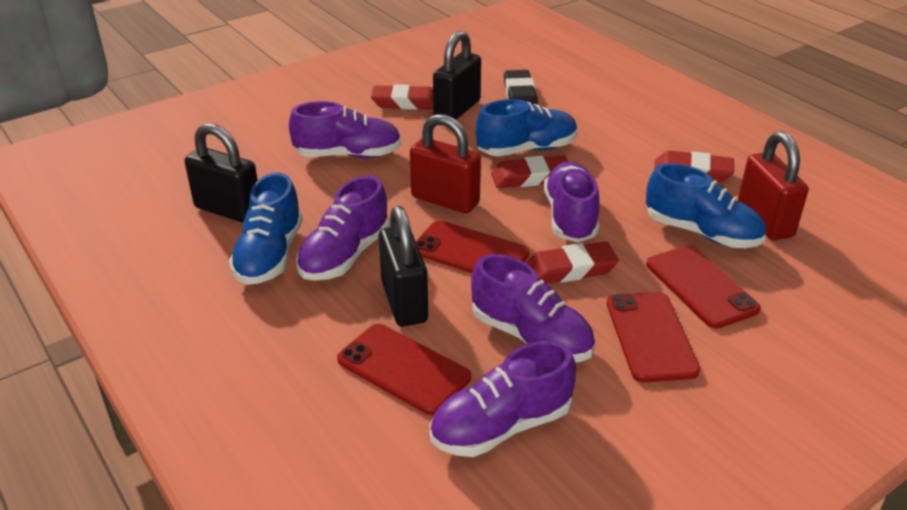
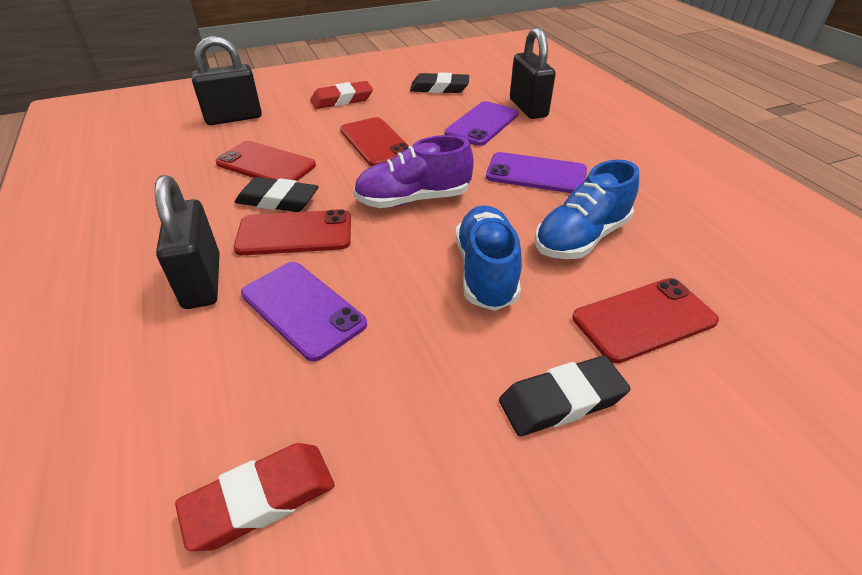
black eraser: 1 -> 3
blue shoe: 3 -> 2
purple phone: 0 -> 3
purple shoe: 5 -> 1
red eraser: 4 -> 2
red padlock: 2 -> 0

